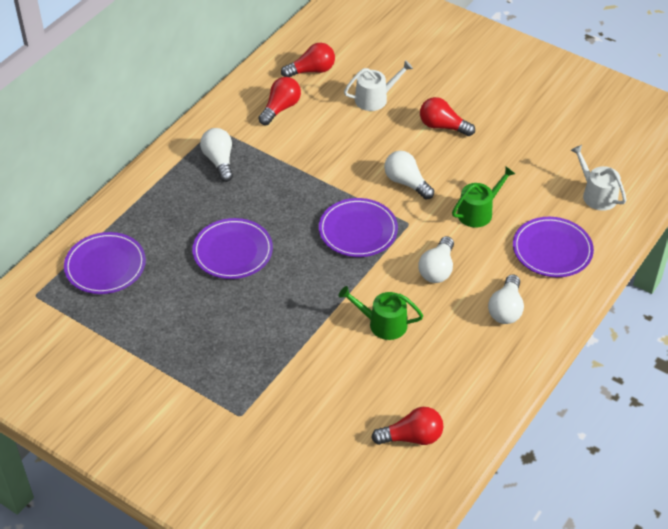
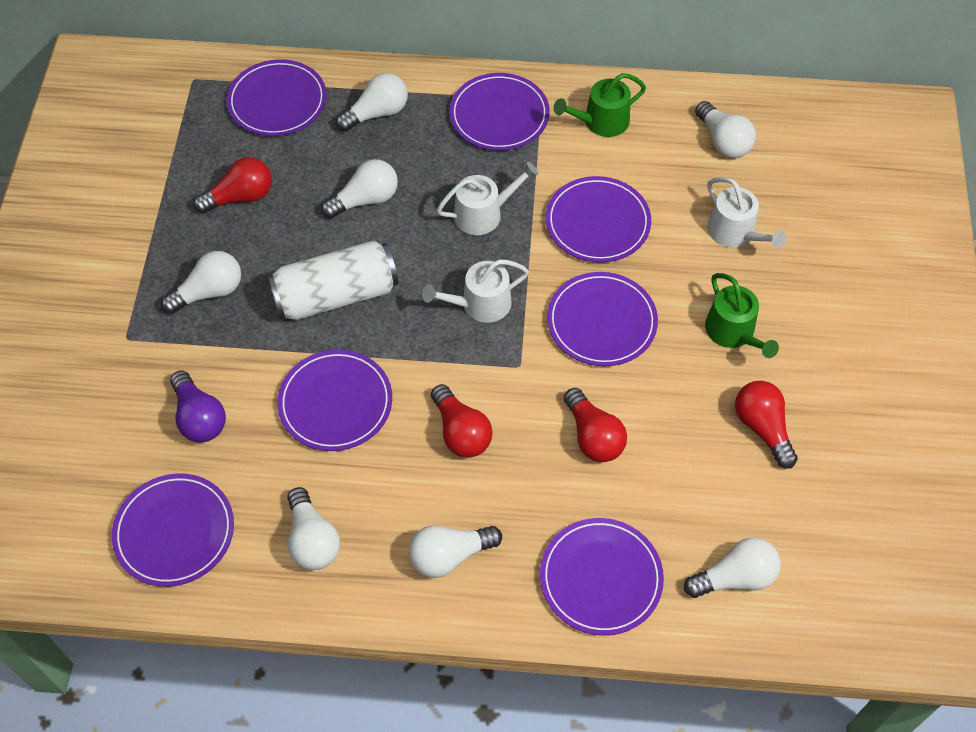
purple light bulb: 0 -> 1
purple plate: 4 -> 7
white can: 0 -> 1
white light bulb: 4 -> 7
white watering can: 2 -> 3

